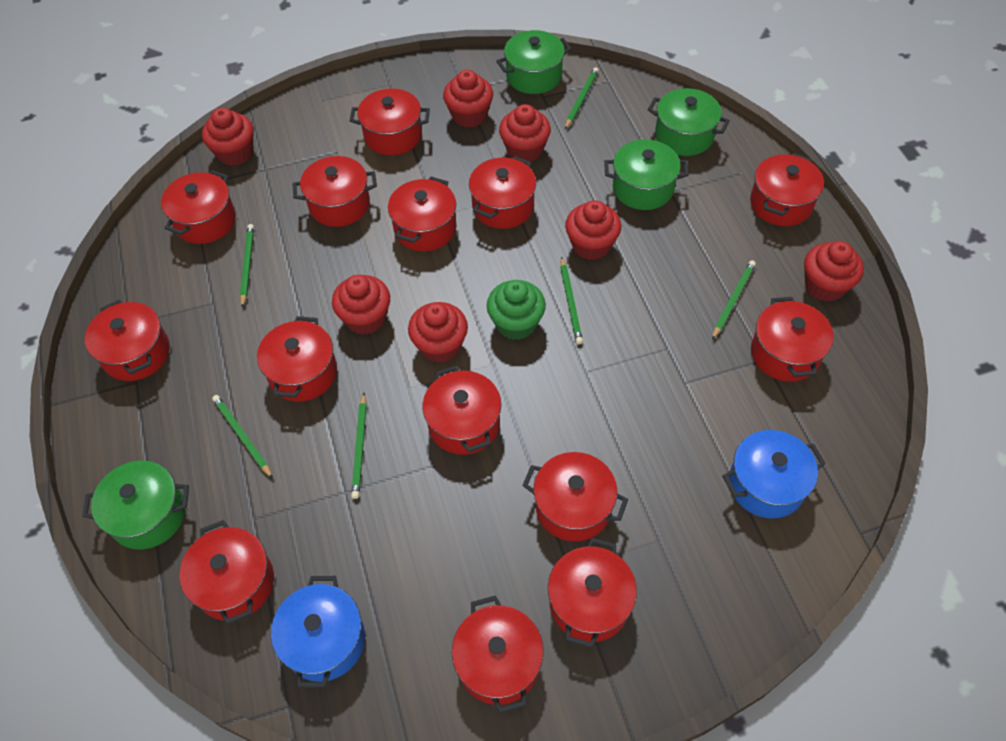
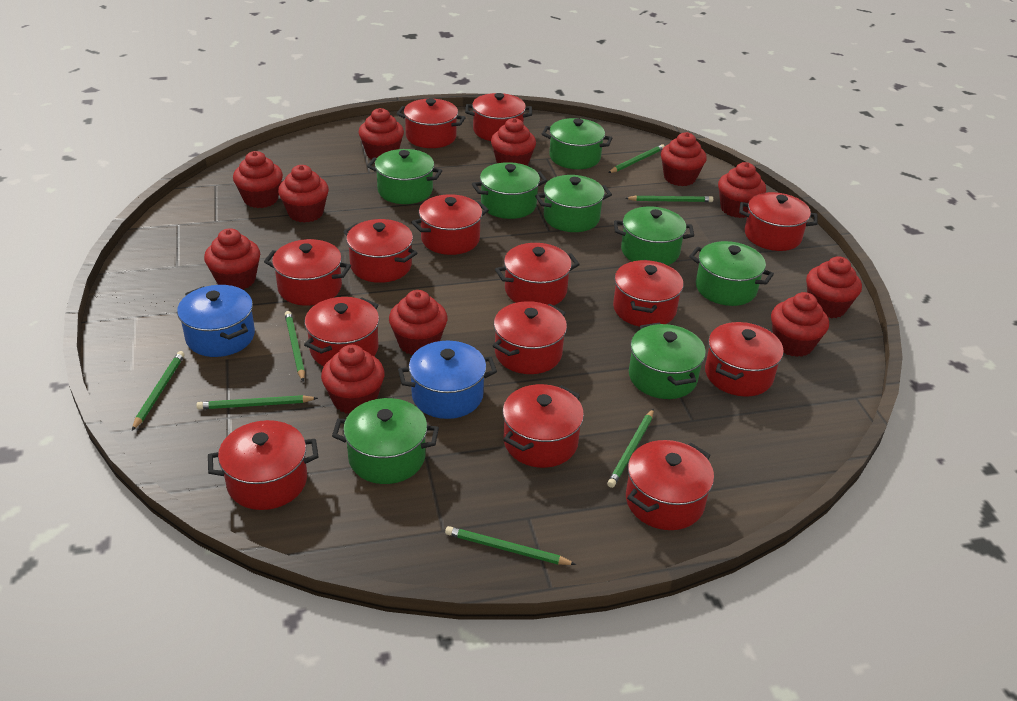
green cupcake: 1 -> 0
green pencil: 6 -> 7
green pot: 4 -> 8
red cupcake: 7 -> 11

